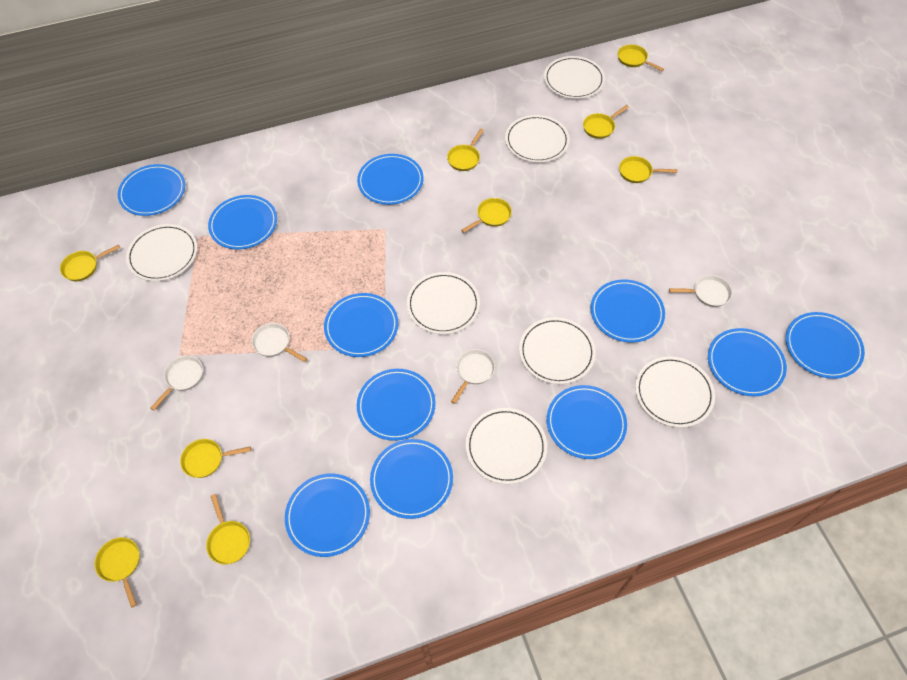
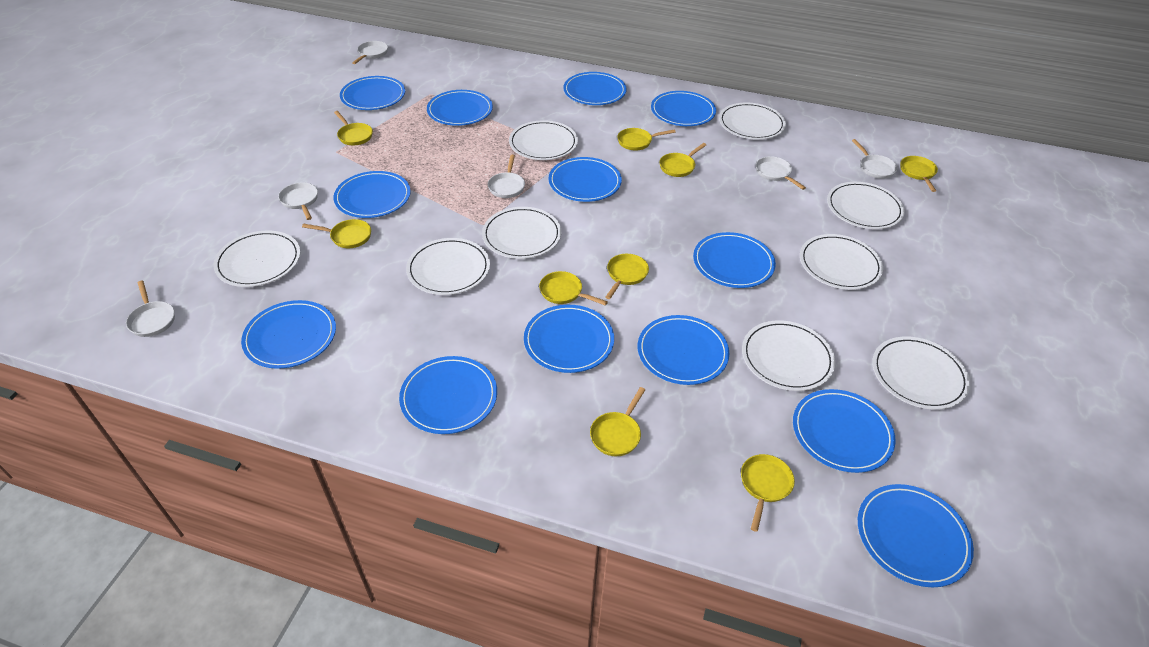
blue plate: 11 -> 13
white pan: 4 -> 6
white plate: 7 -> 9

